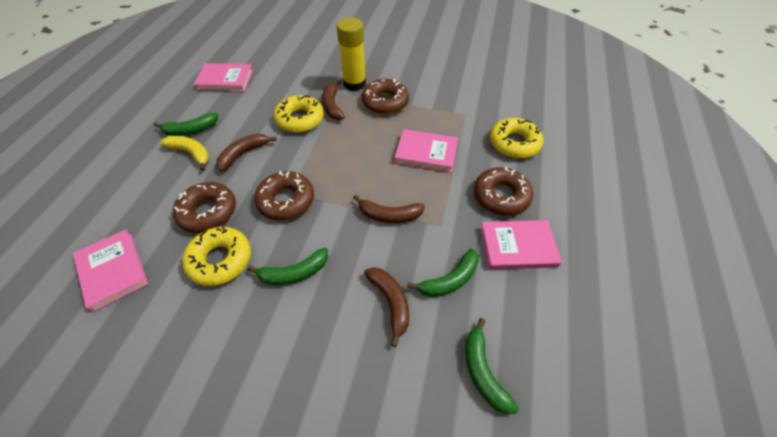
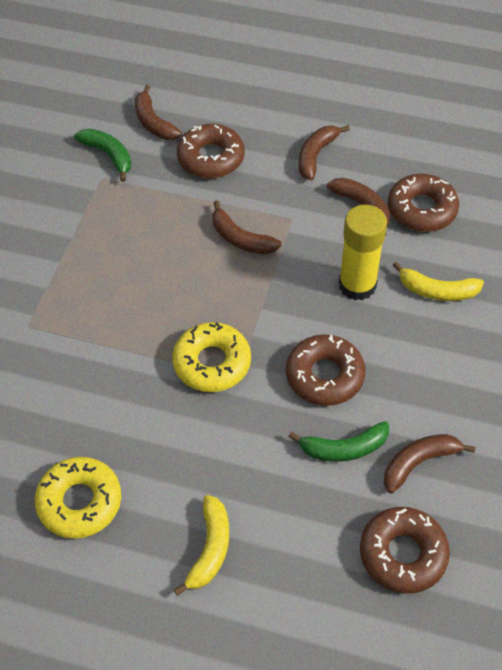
brown banana: 4 -> 5
green banana: 4 -> 2
pink book: 4 -> 0
yellow banana: 1 -> 2
yellow donut: 3 -> 2

